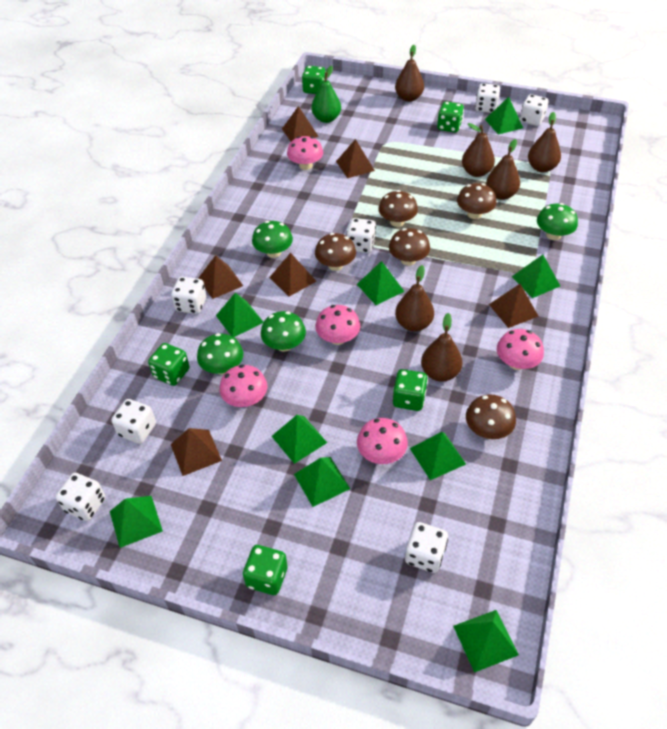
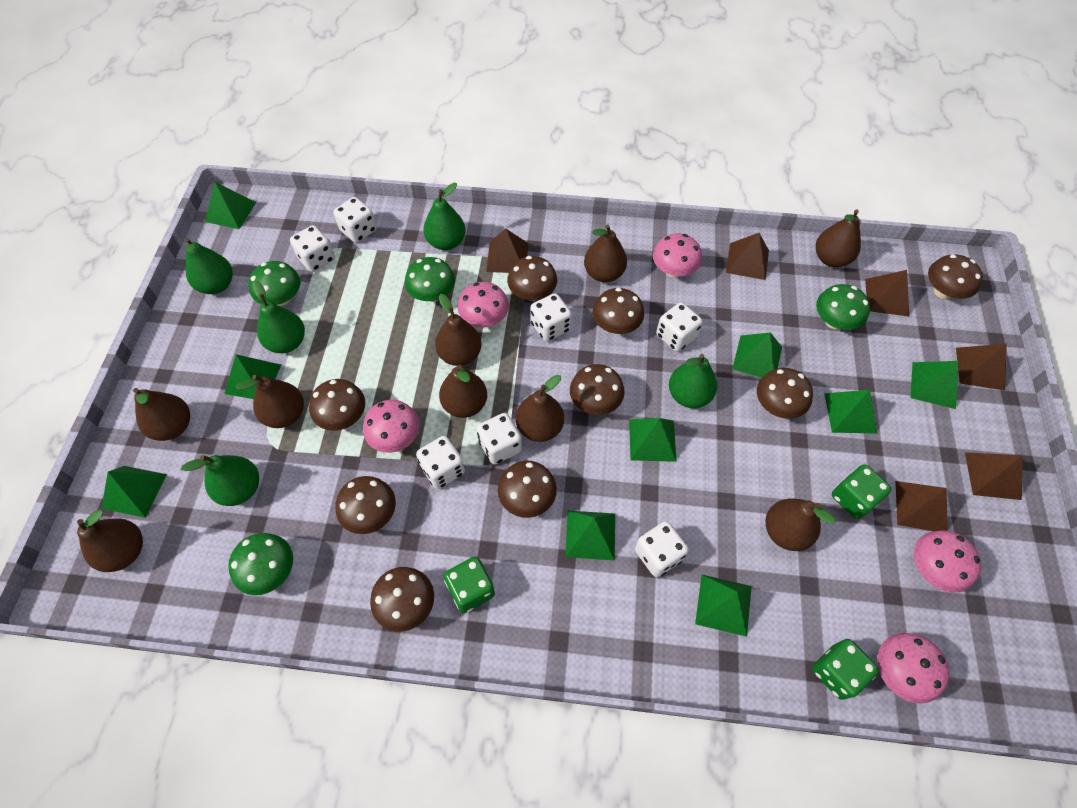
brown mushroom: 5 -> 9
brown pear: 6 -> 9
green dice: 5 -> 3
green pear: 1 -> 5

